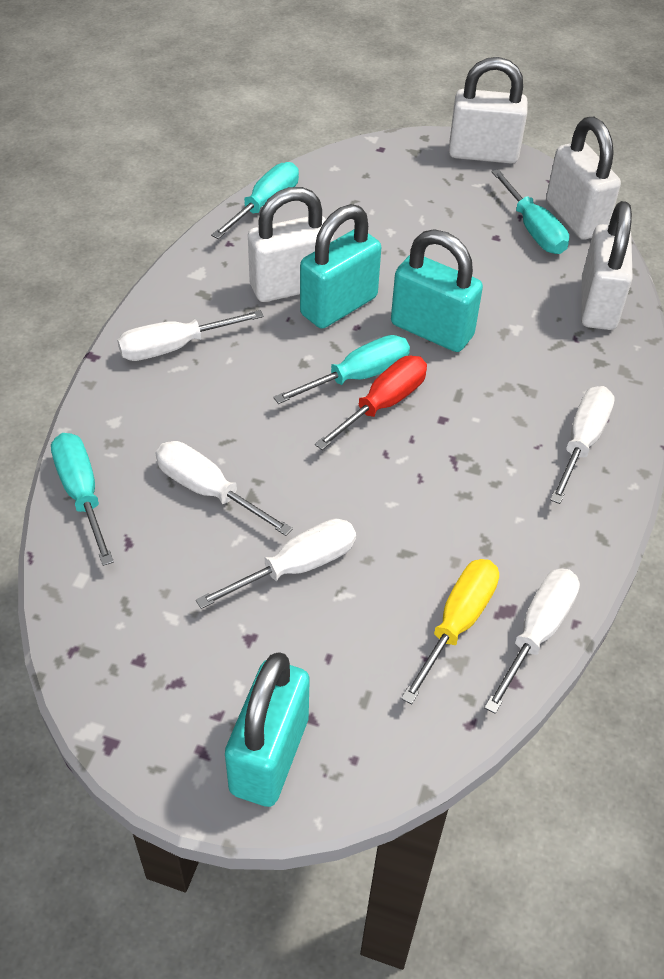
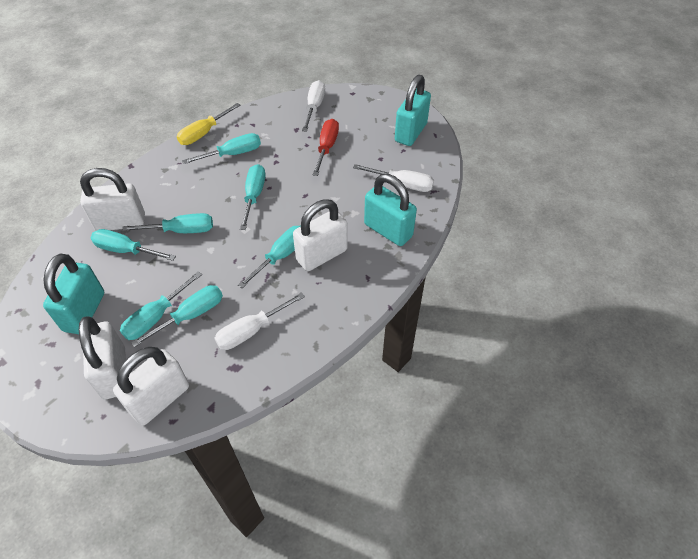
turquoise screwdriver: 4 -> 7
white screwdriver: 5 -> 3

